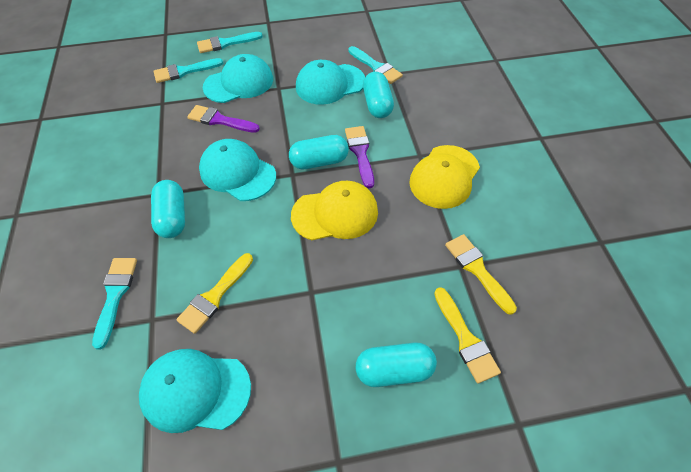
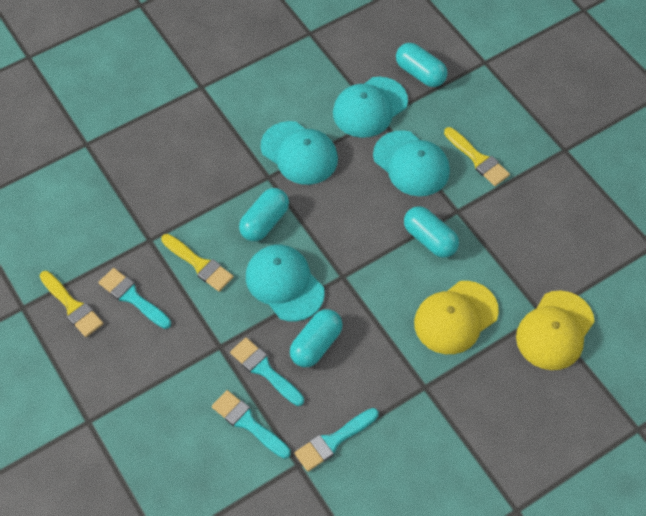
purple brush: 2 -> 0

